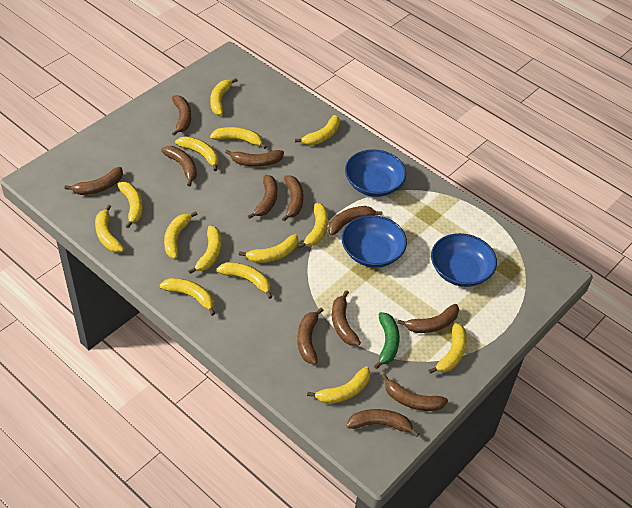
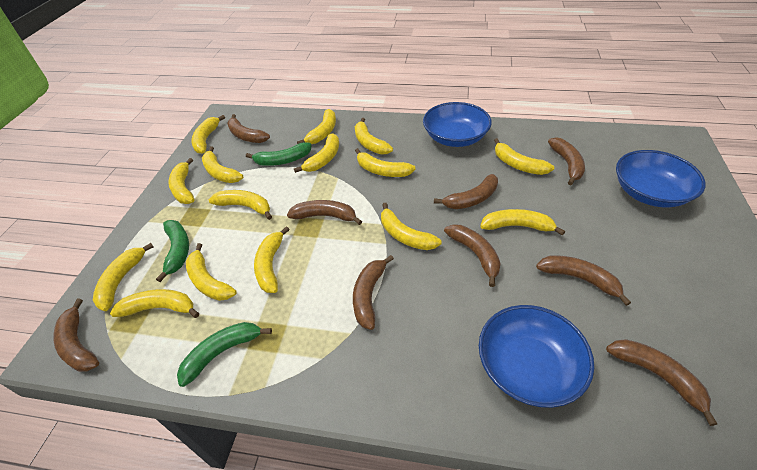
brown banana: 12 -> 9
green banana: 1 -> 3
yellow banana: 14 -> 15

